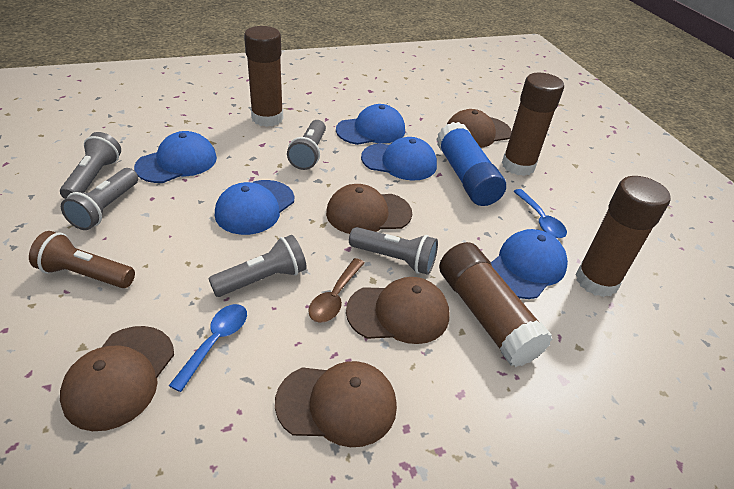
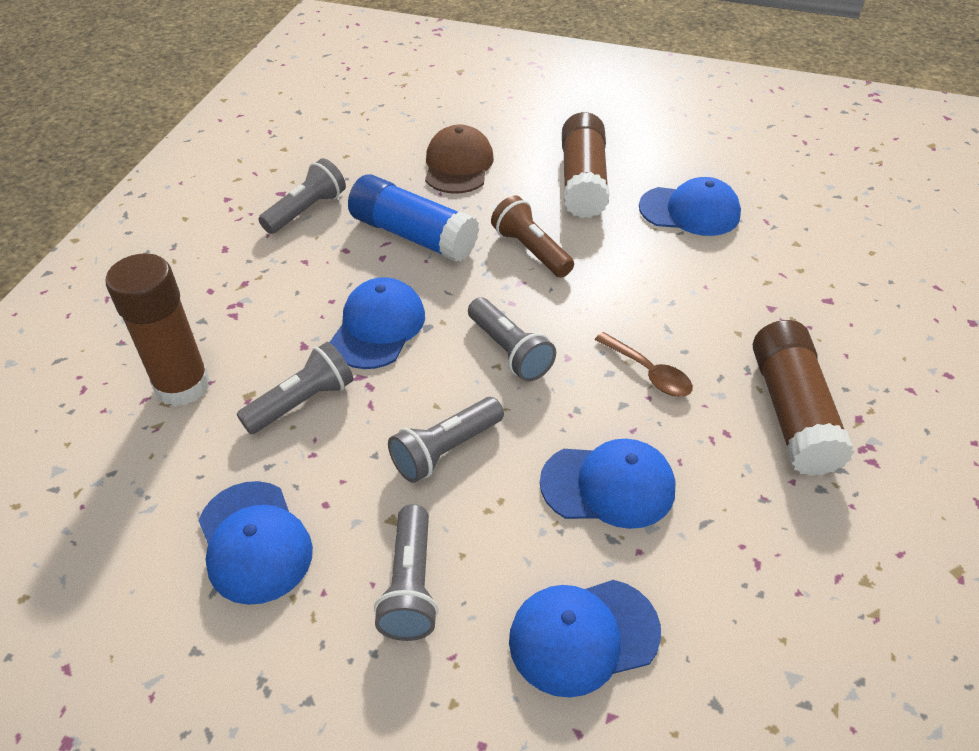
blue spoon: 2 -> 0
brown cap: 5 -> 1
brown glue stick: 4 -> 3

